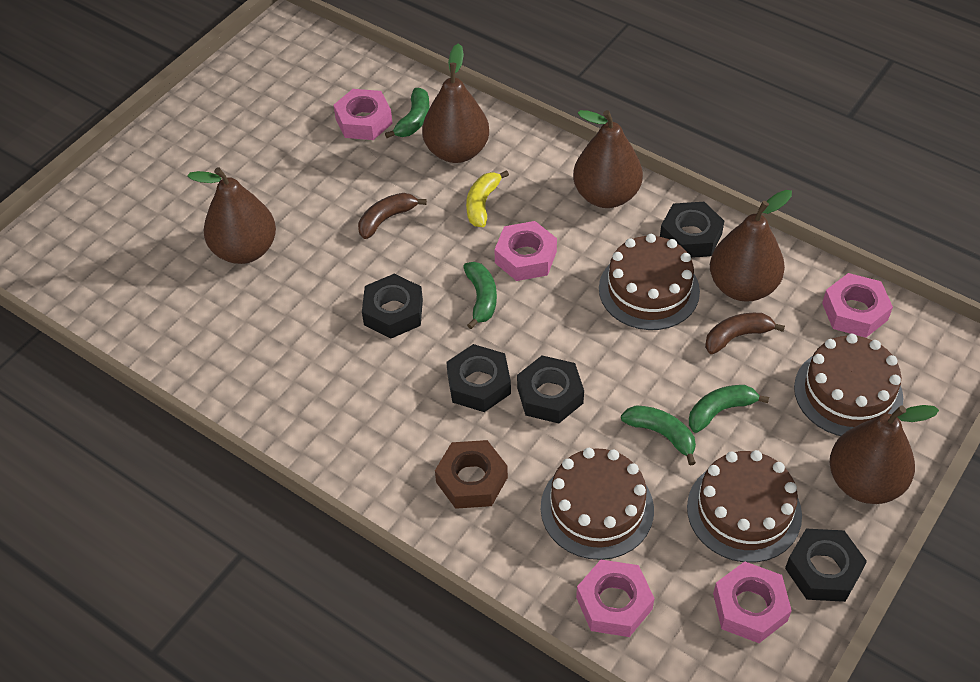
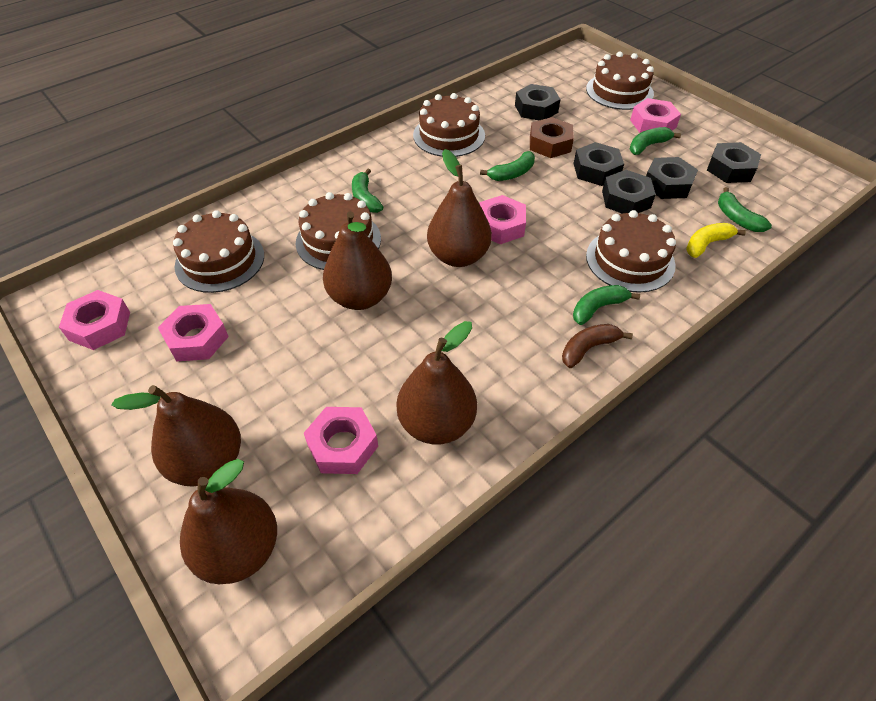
brown banana: 2 -> 1
brown cake: 4 -> 5
green banana: 4 -> 5

